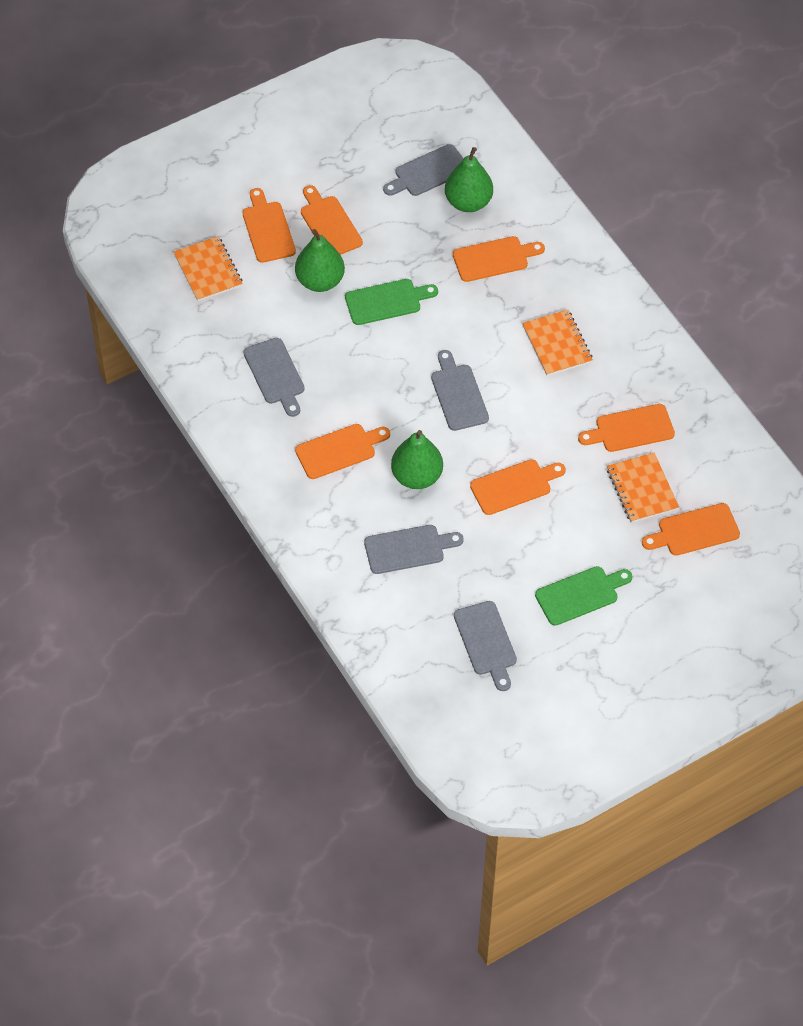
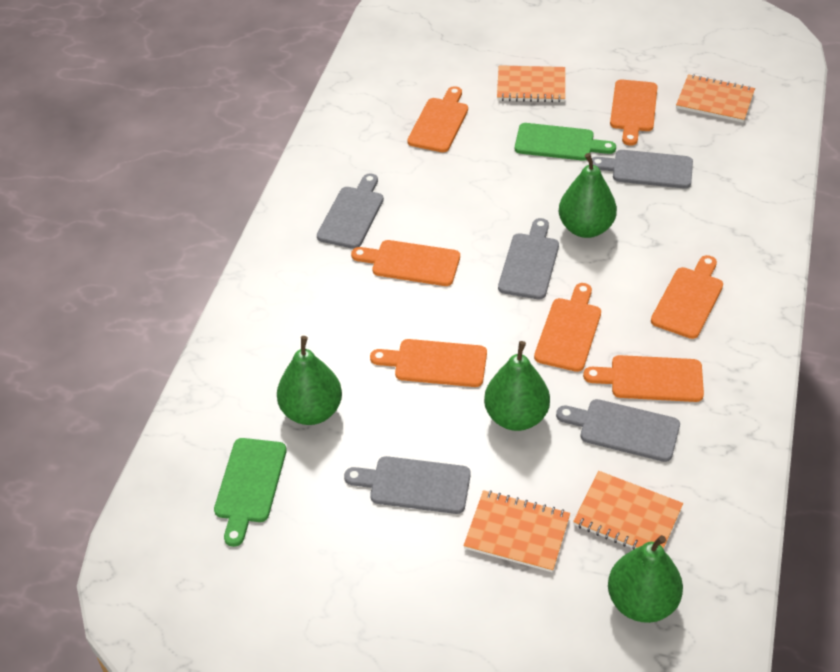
green pear: 3 -> 4
orange notebook: 3 -> 4

